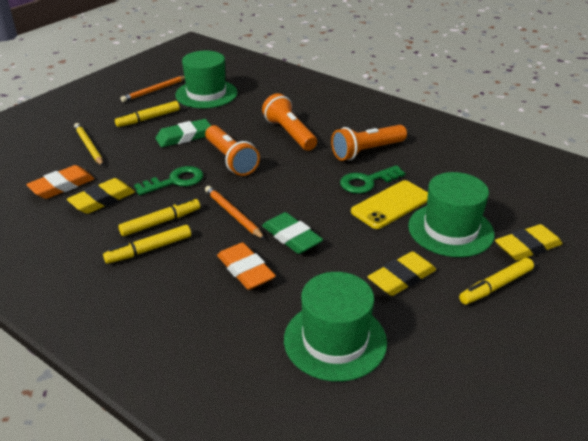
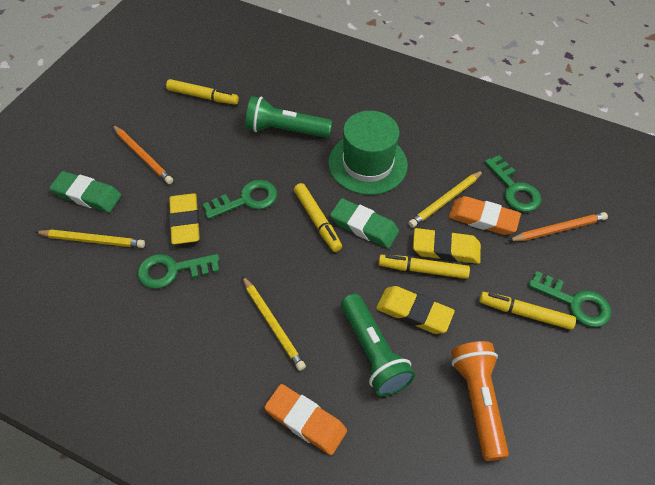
green flashlight: 0 -> 2
green hat: 3 -> 1
green key: 2 -> 4
orange flashlight: 3 -> 1
yellow pencil: 1 -> 3
yellow phone: 1 -> 0

